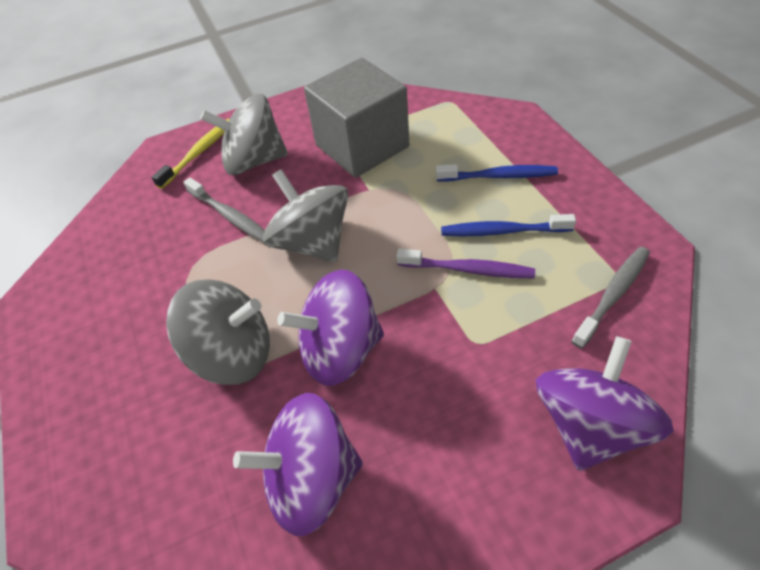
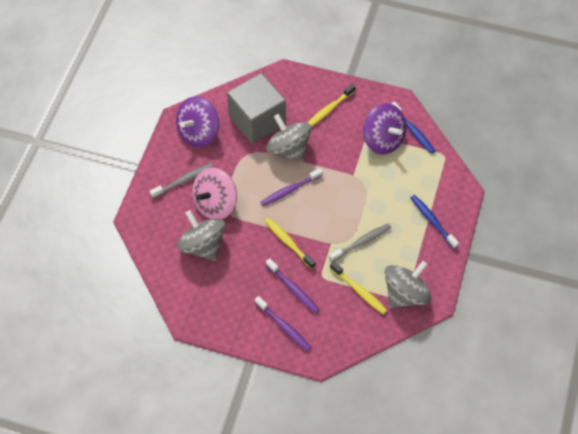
pink spinning top: 0 -> 1
purple spinning top: 3 -> 2
purple toothbrush: 1 -> 3
yellow toothbrush: 1 -> 3

